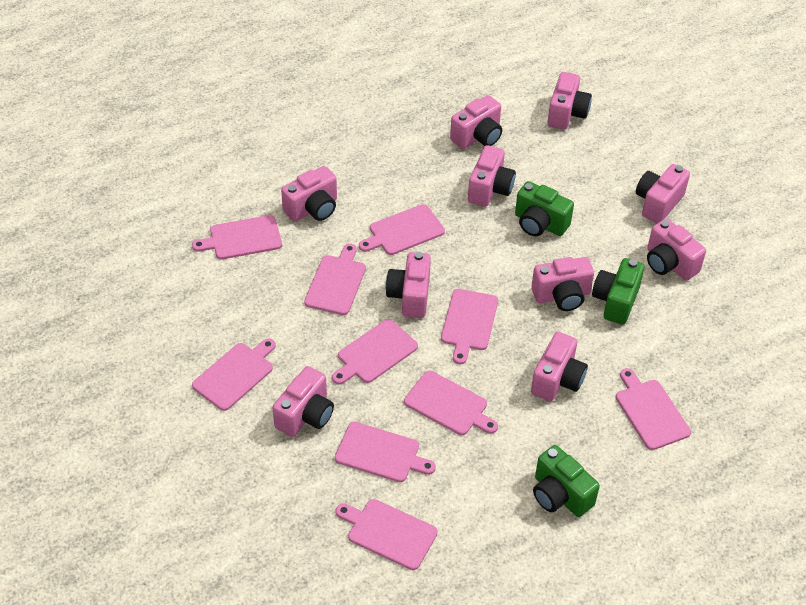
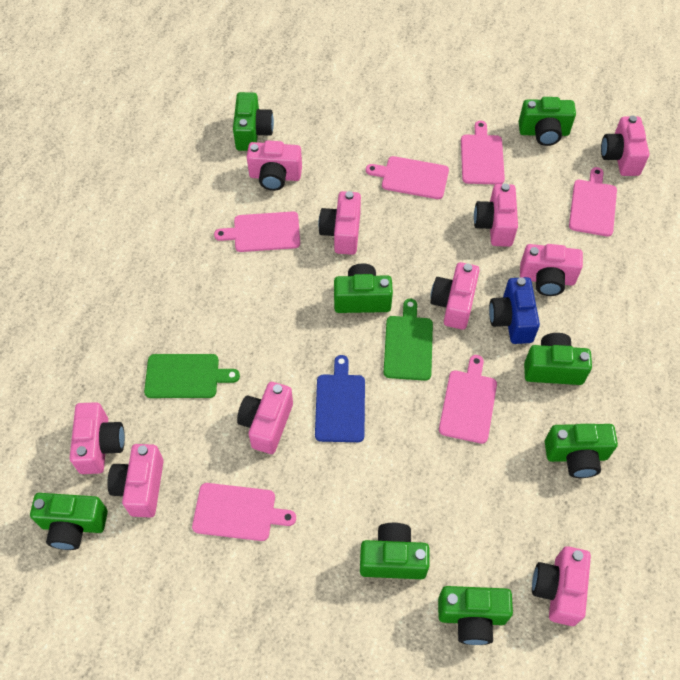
blue camera: 0 -> 1
blue cutting board: 0 -> 1
green camera: 3 -> 8
green cutting board: 0 -> 2
pink cutting board: 10 -> 6

